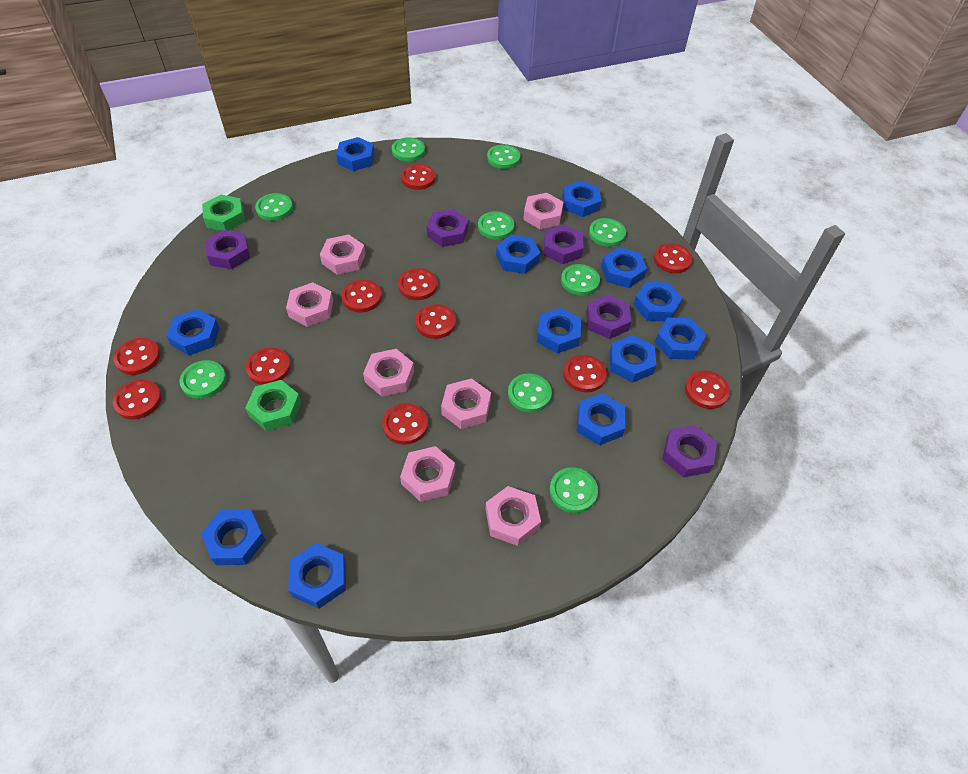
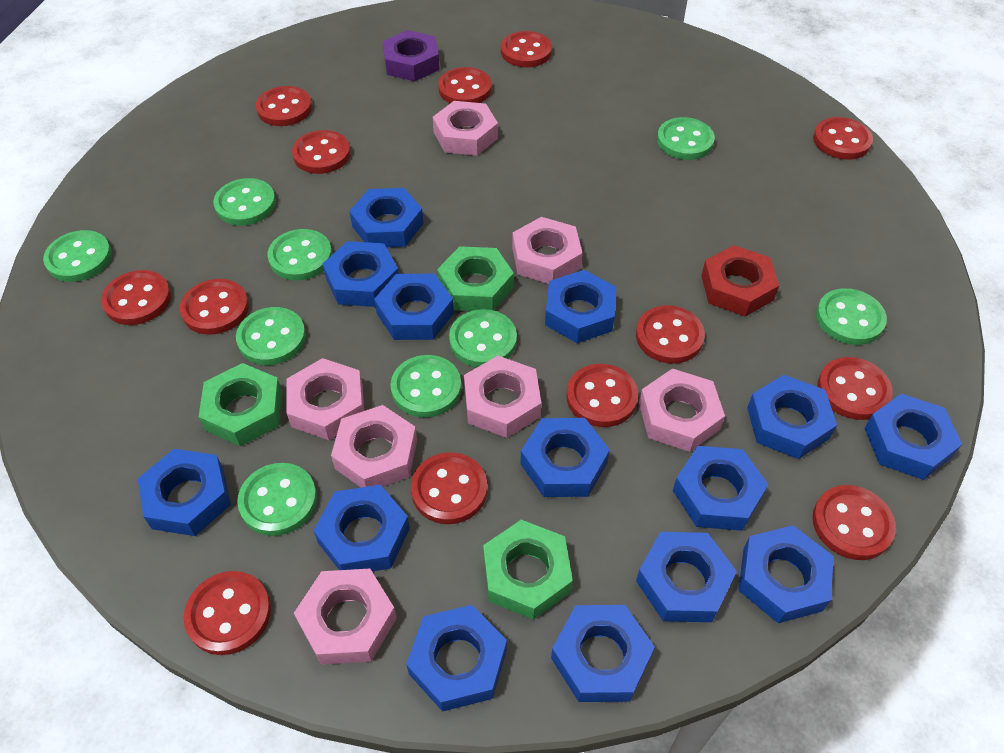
blue nut: 12 -> 14
green nut: 2 -> 3
purple nut: 5 -> 1
red button: 11 -> 13
red nut: 0 -> 1

